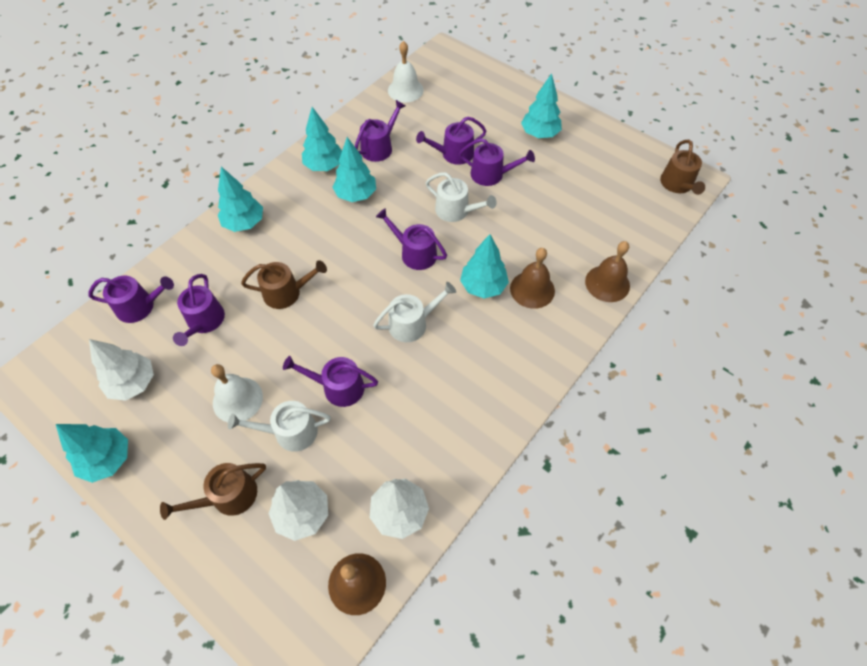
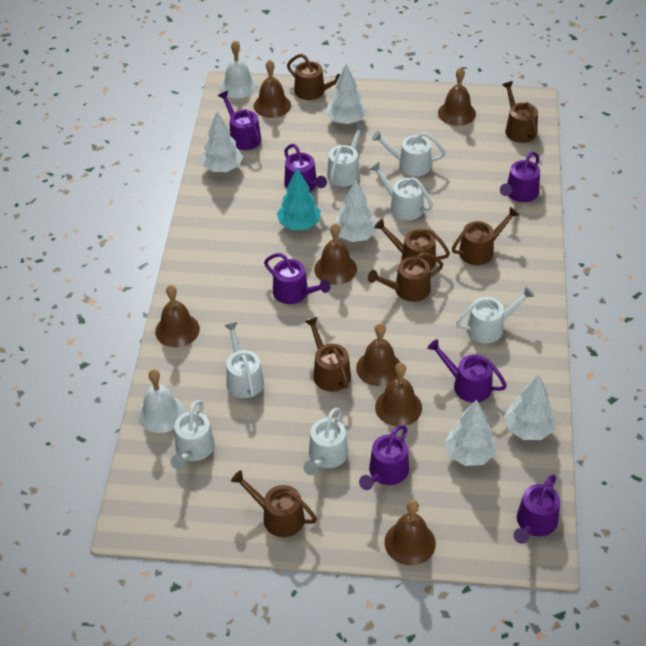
brown bell: 3 -> 7
brown watering can: 3 -> 7
turquoise tree: 6 -> 1
white tree: 3 -> 5
white watering can: 3 -> 7

